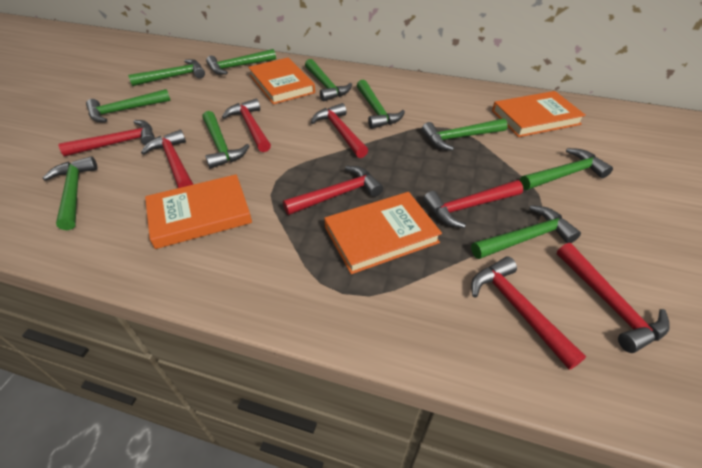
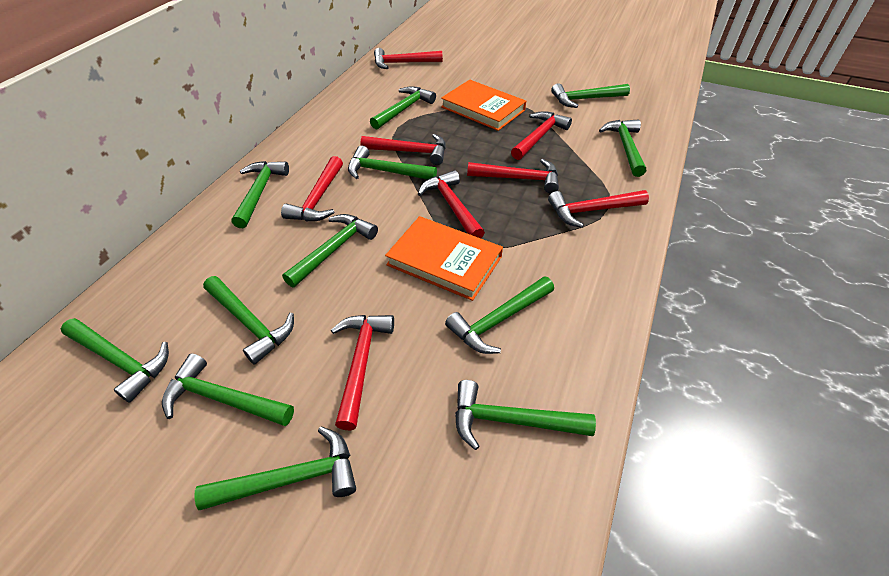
green hammer: 10 -> 12
orange book: 4 -> 2

